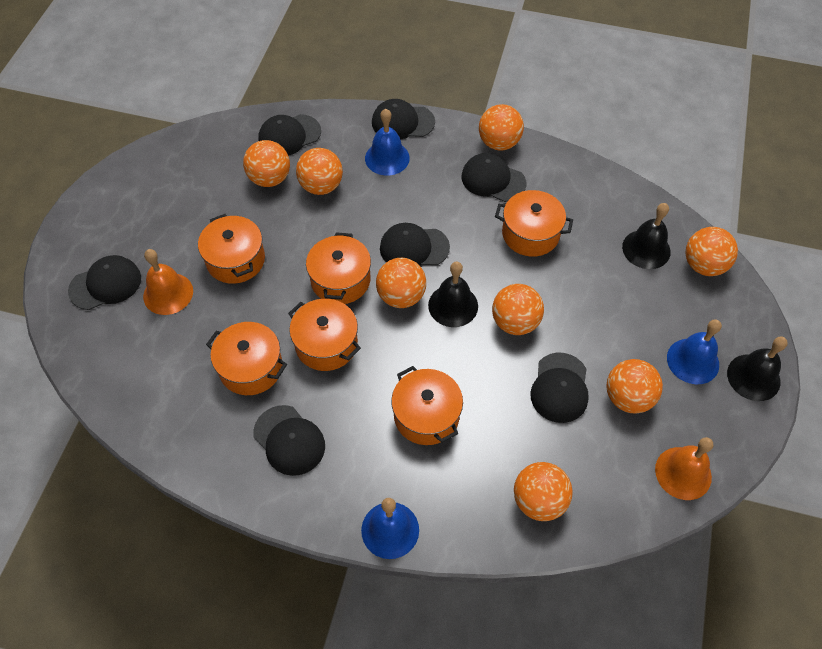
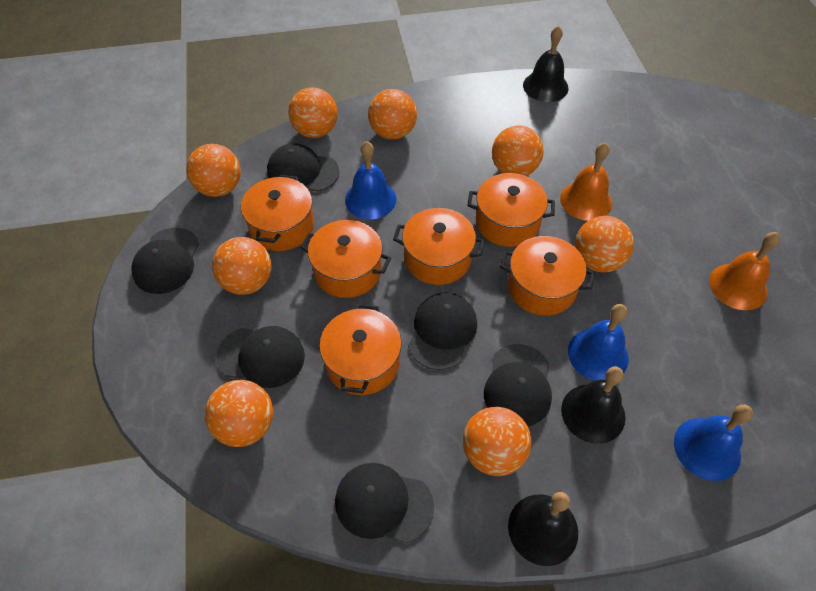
black cap: 7 -> 6

